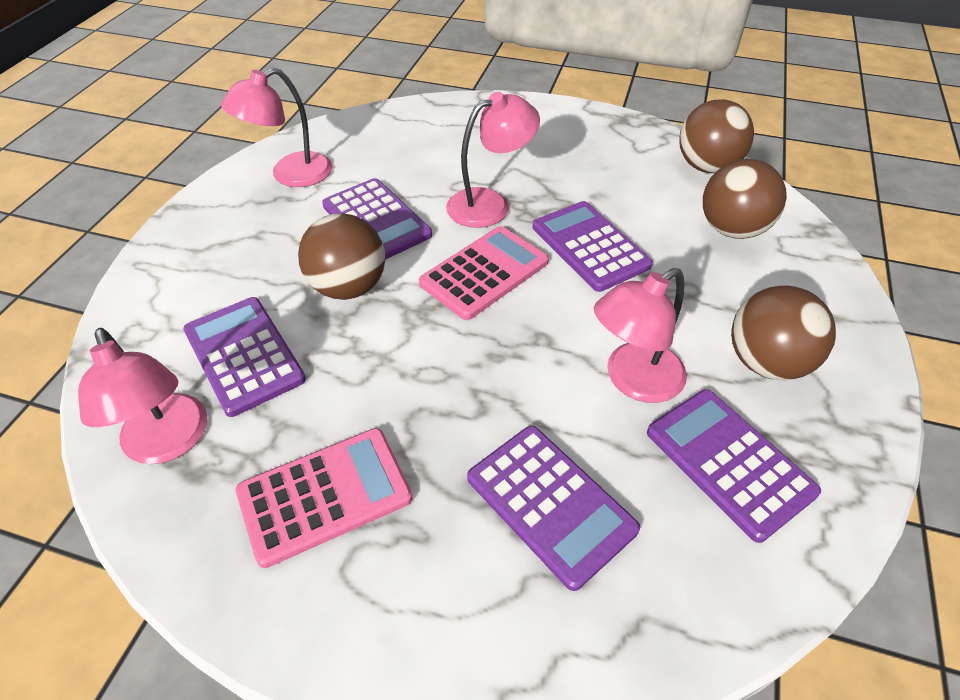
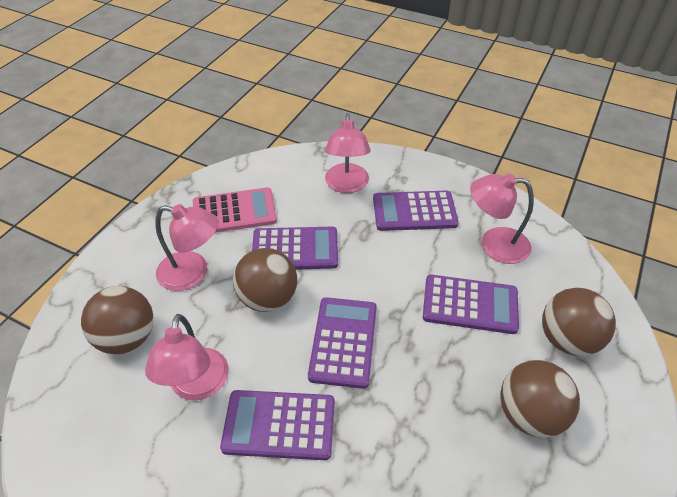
pink calculator: 2 -> 1

